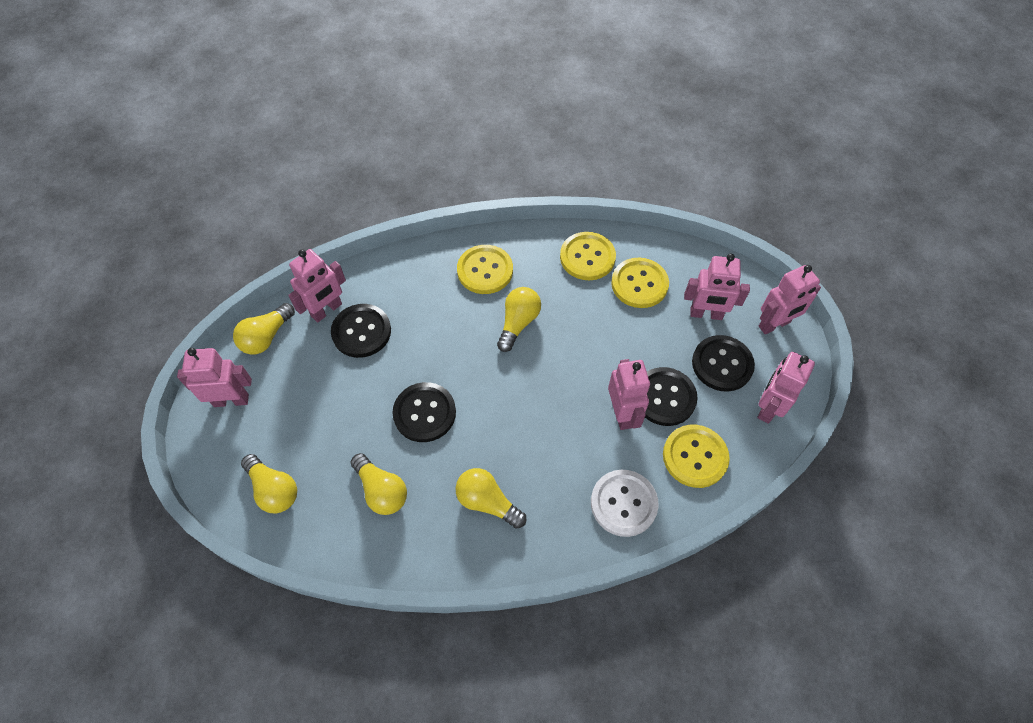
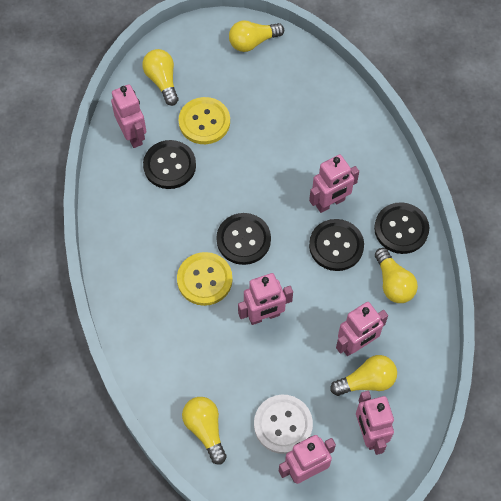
yellow button: 4 -> 2

